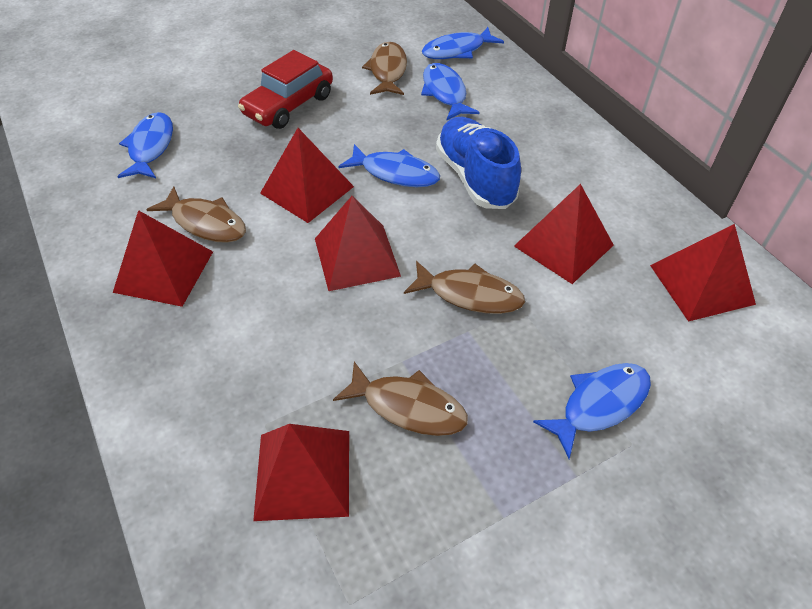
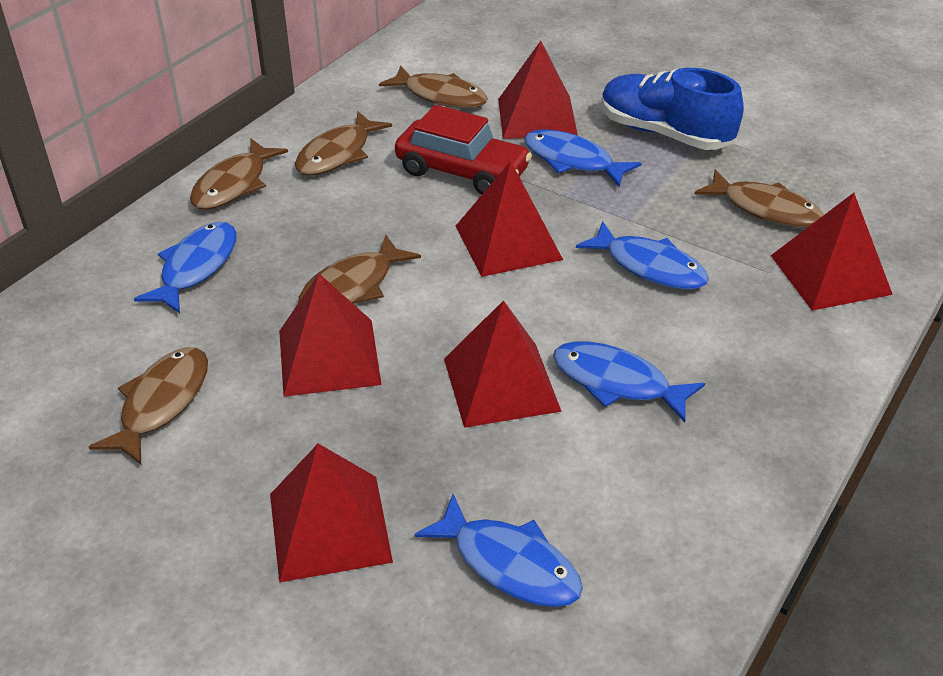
brown fish: 4 -> 6

